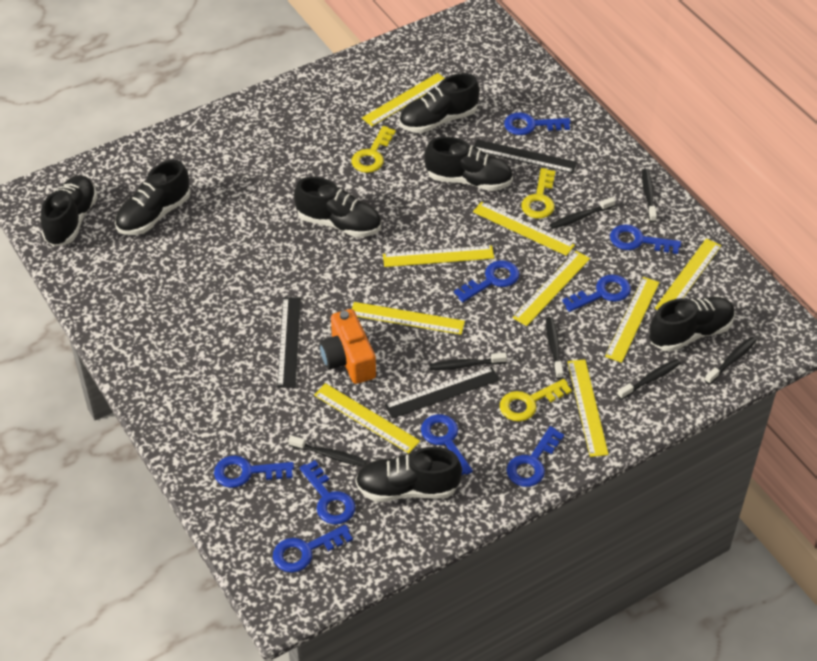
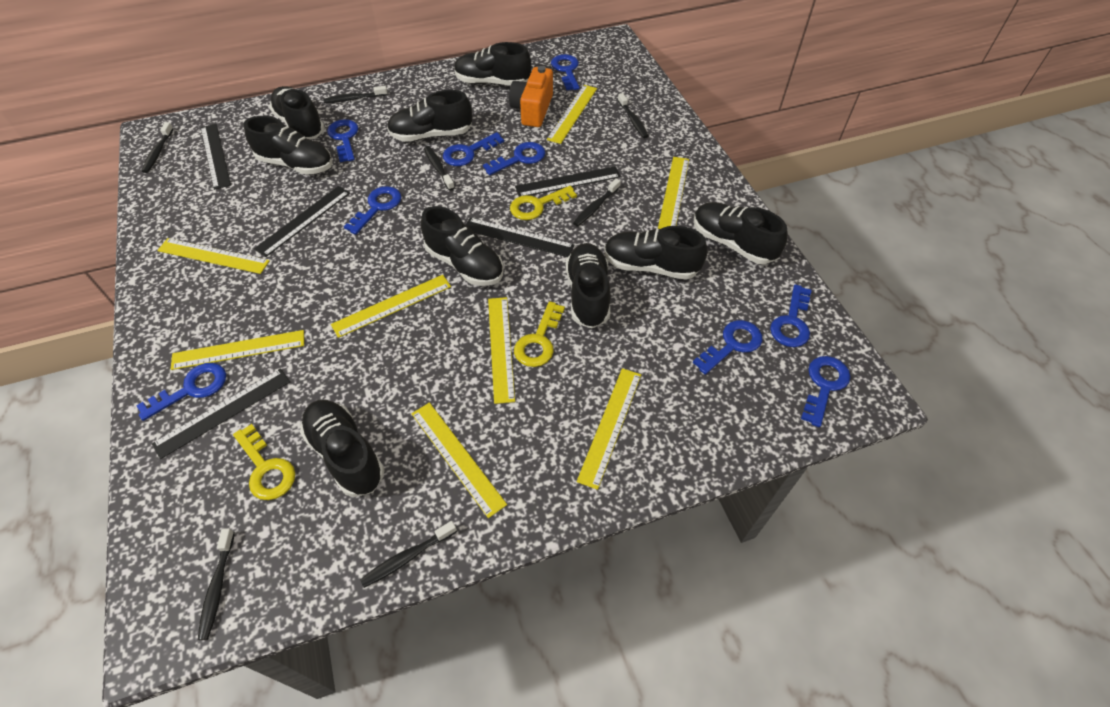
black ruler: 3 -> 5
black shoe: 7 -> 9
yellow ruler: 9 -> 8

